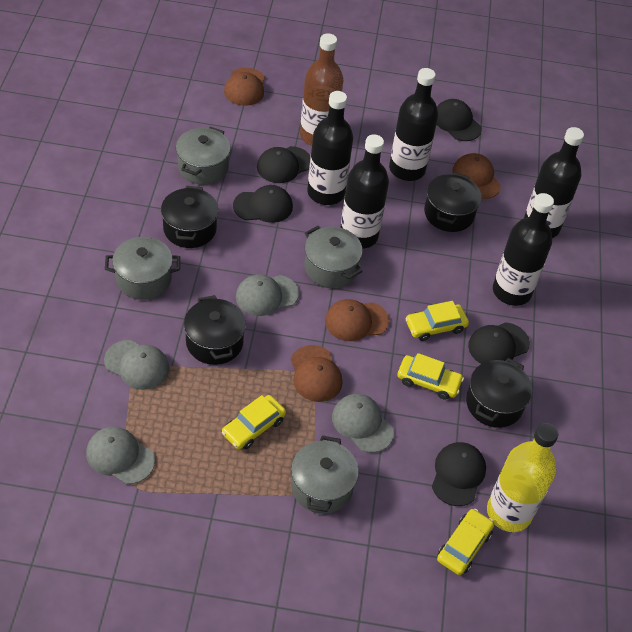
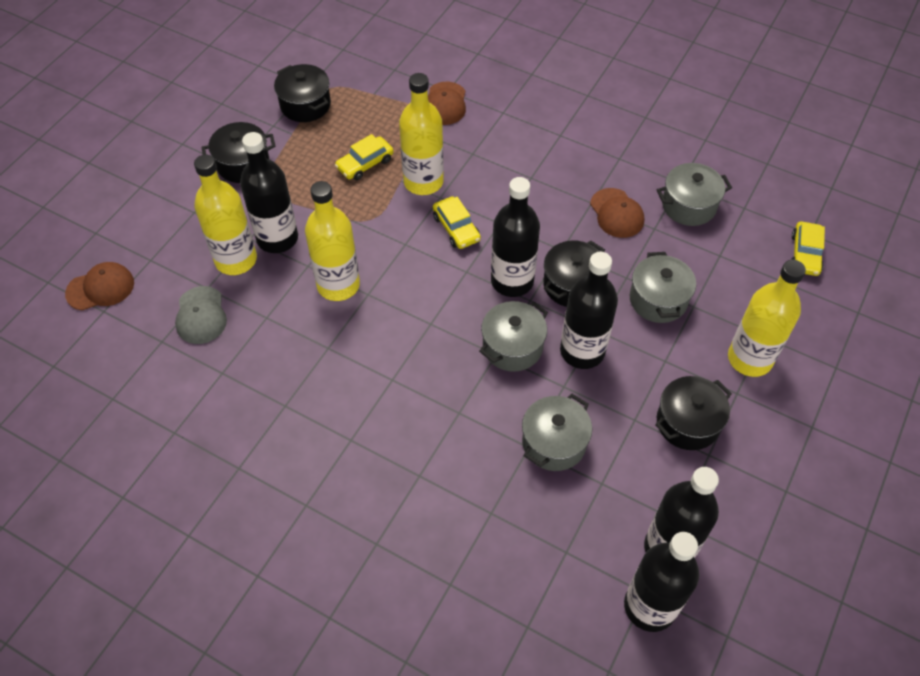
black cap: 5 -> 0
brown bottle: 1 -> 0
brown cap: 4 -> 3
grey cap: 4 -> 1
yellow bottle: 1 -> 4
yellow car: 4 -> 3

